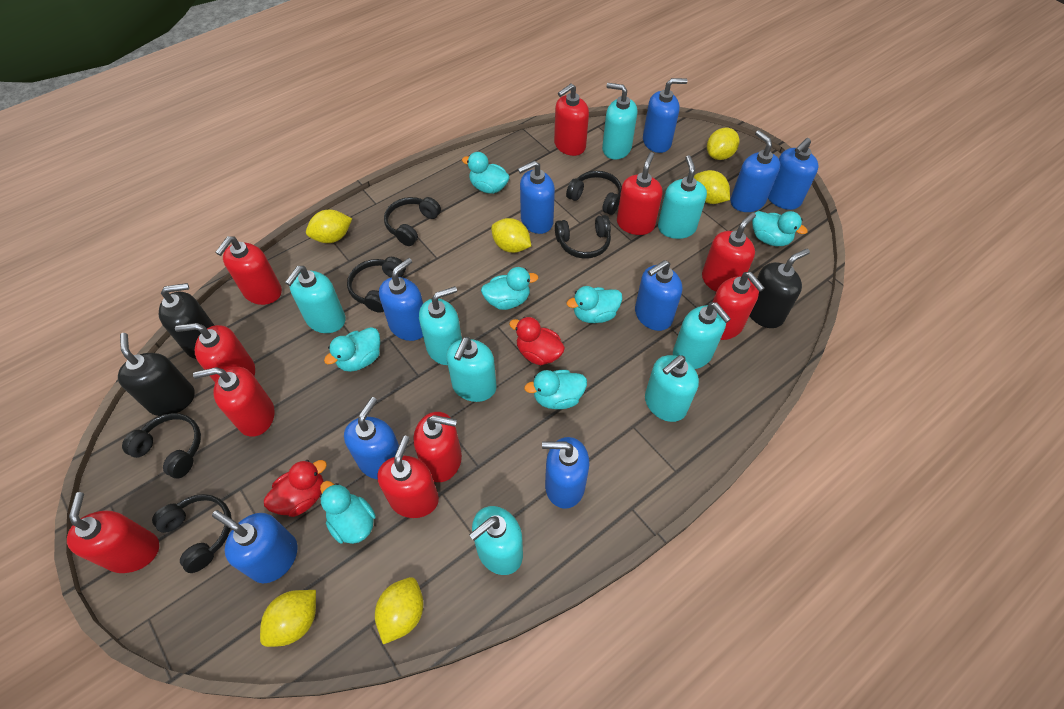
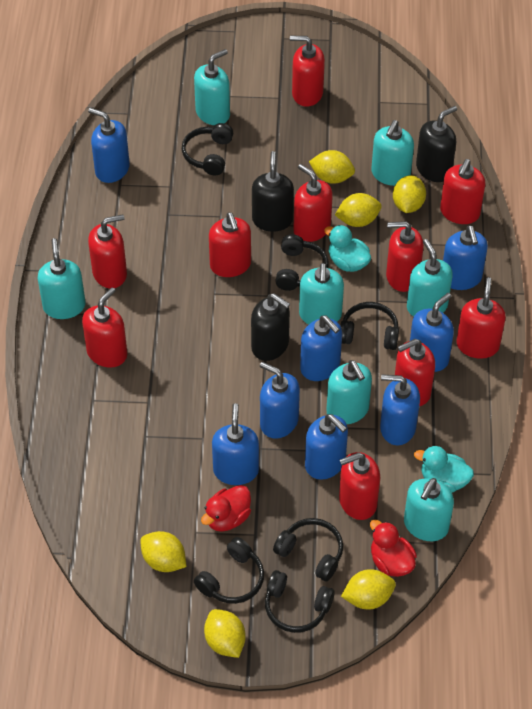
blue soap dispenser: 9 -> 8
turquoise duck: 7 -> 2
turquoise soap dispenser: 8 -> 7

